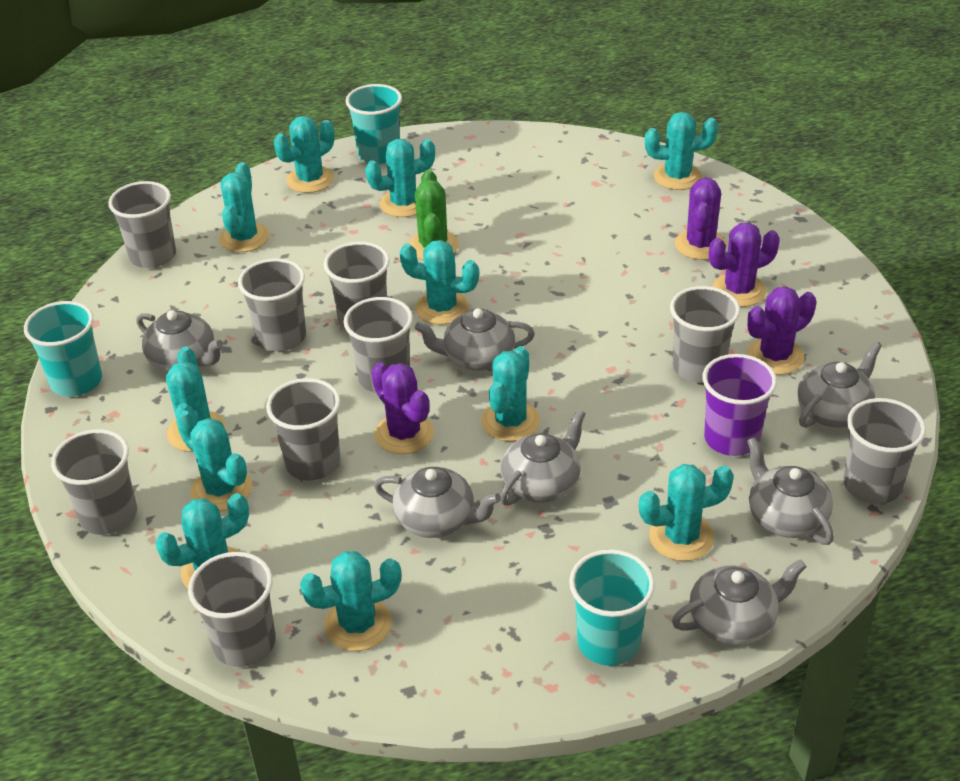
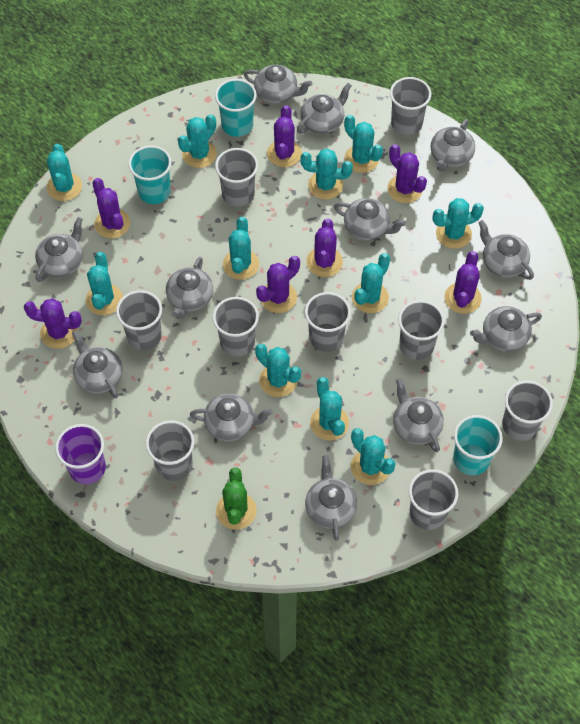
grey teapot: 7 -> 12
purple cactus: 4 -> 7

